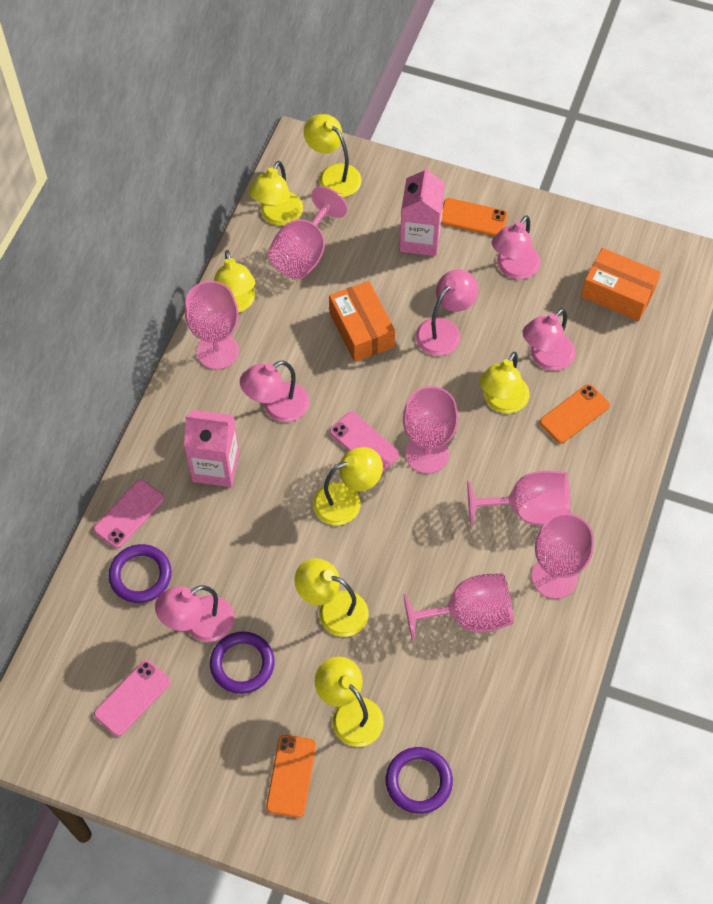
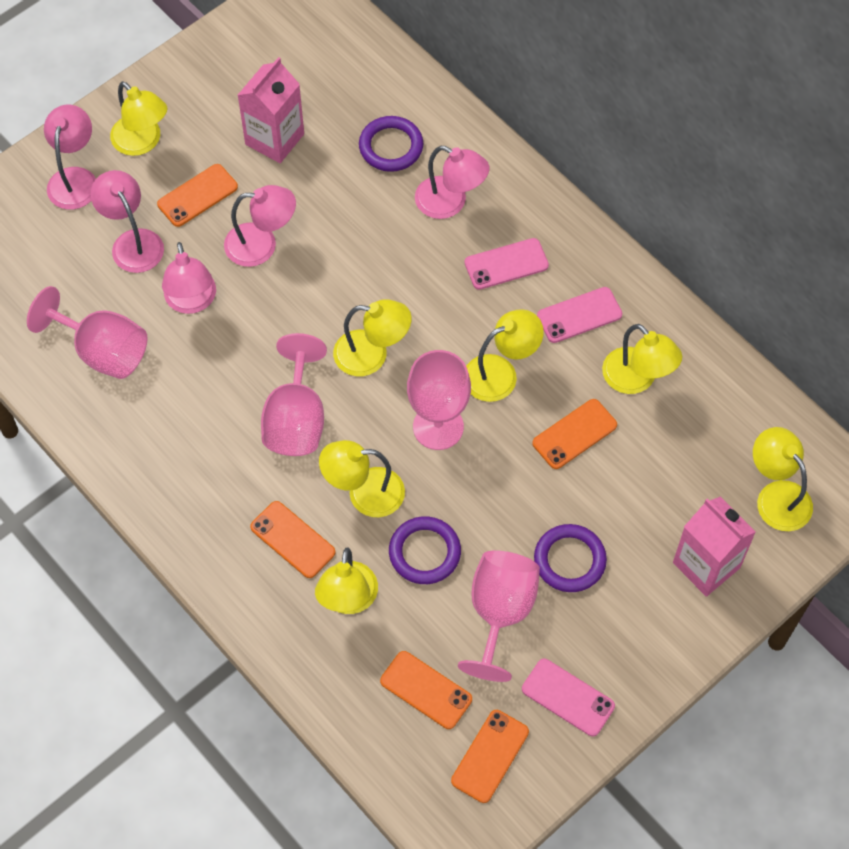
orange box: 2 -> 0
orange phone: 3 -> 5
pink goblet: 6 -> 4

